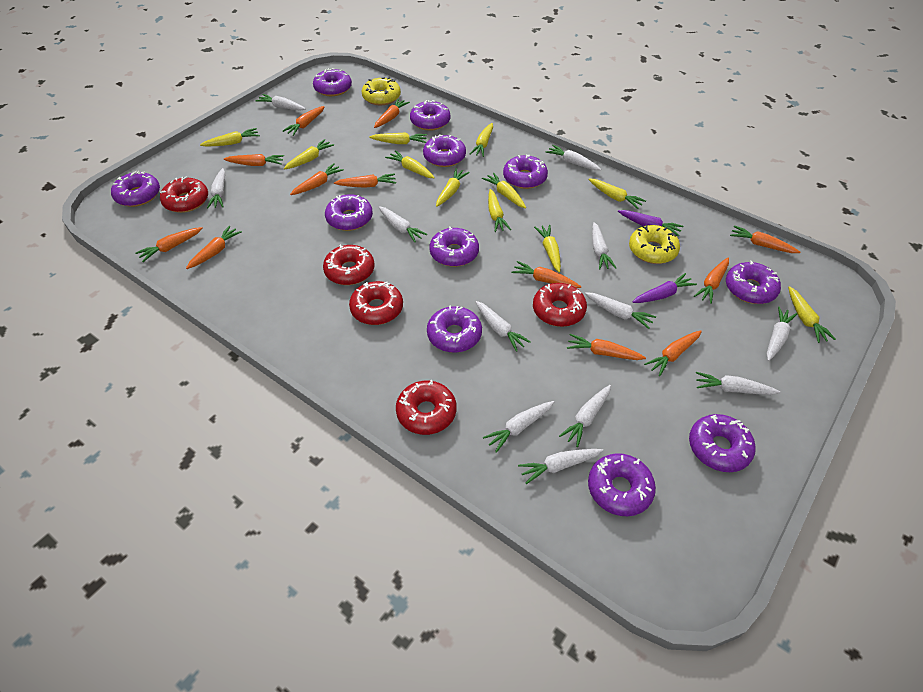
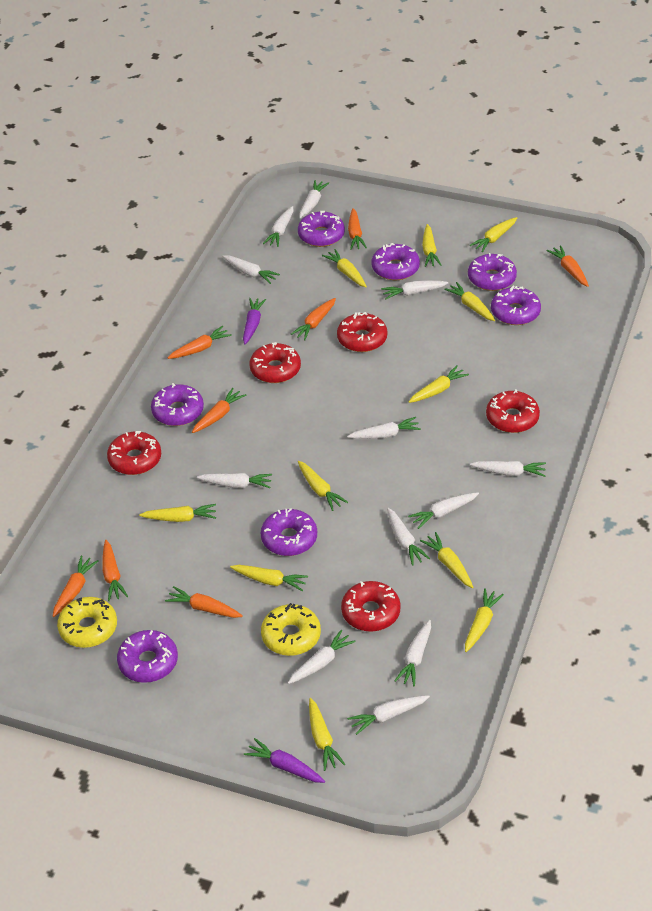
orange carrot: 12 -> 8
purple donut: 11 -> 7

